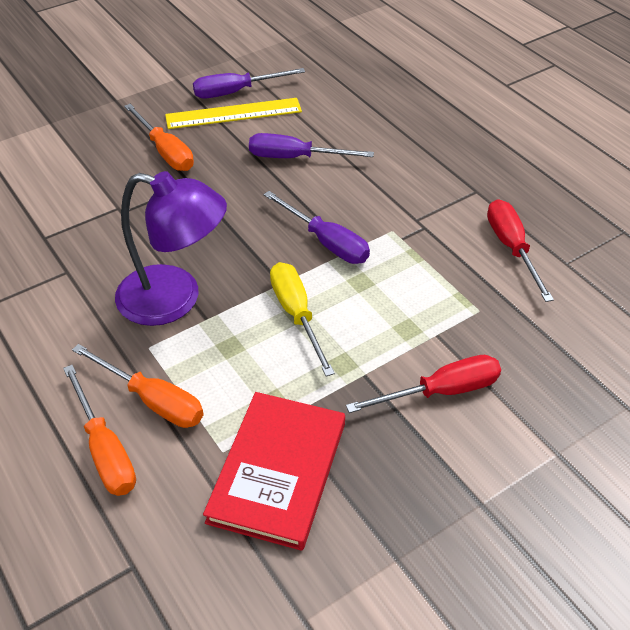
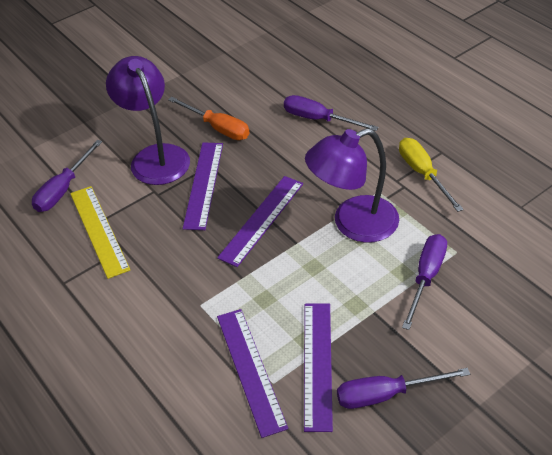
orange screwdriver: 3 -> 1
purple lamp: 1 -> 2
purple ruler: 0 -> 4
purple screwdriver: 3 -> 4
red book: 1 -> 0
red screwdriver: 2 -> 0

